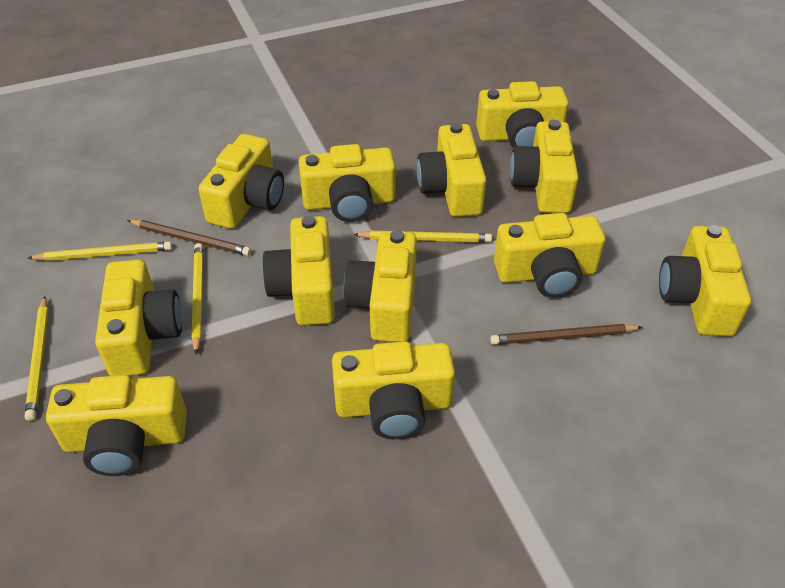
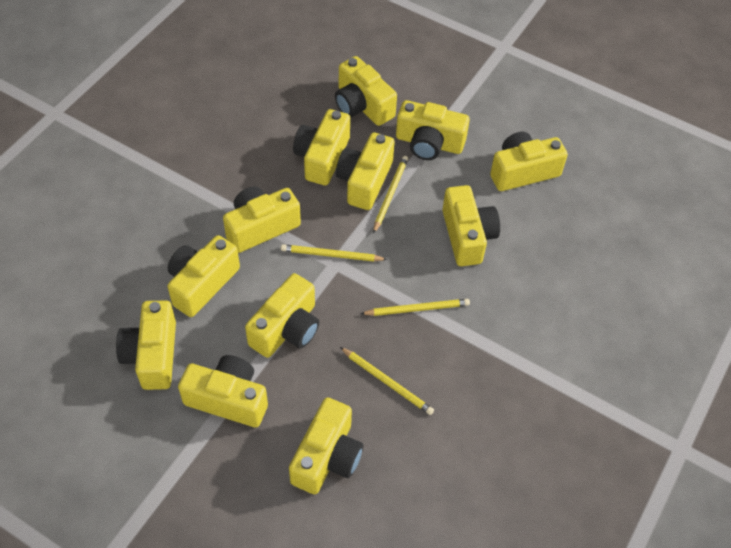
brown pencil: 2 -> 0

